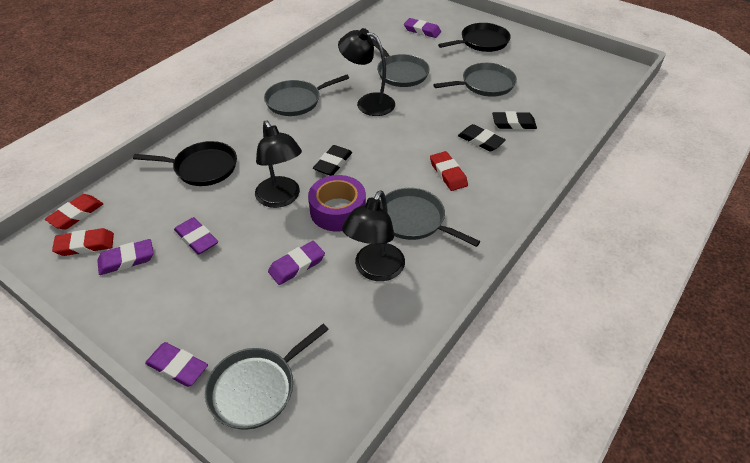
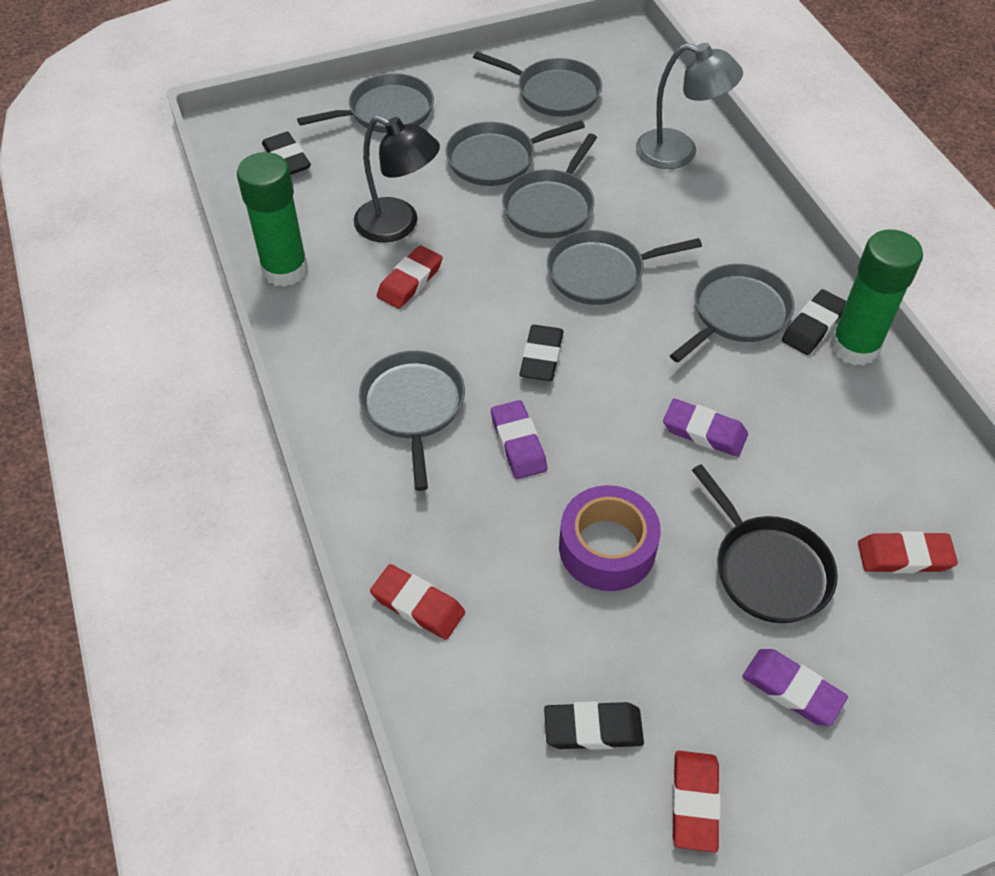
black eraser: 3 -> 4
black lamp: 3 -> 1
black pan: 2 -> 1
green glue stick: 0 -> 2
grey lamp: 0 -> 1
grey pan: 5 -> 7
purple eraser: 5 -> 3
red eraser: 3 -> 4

